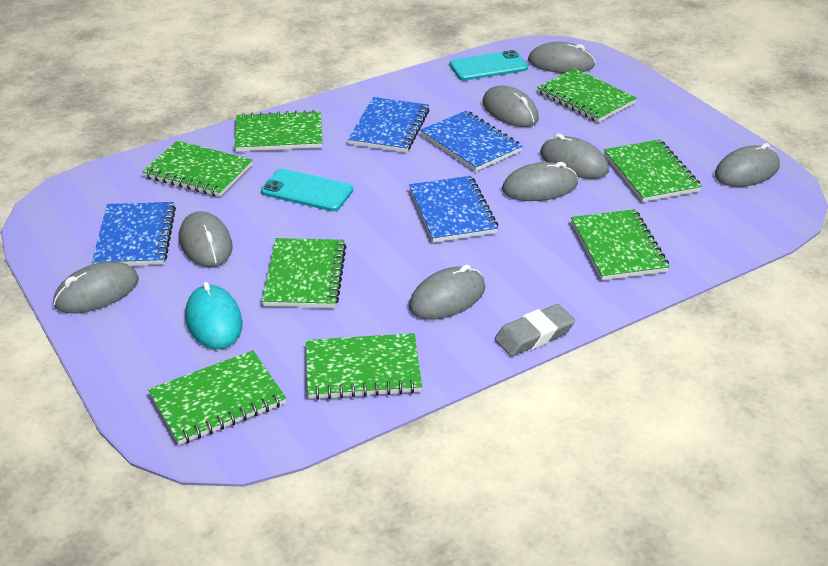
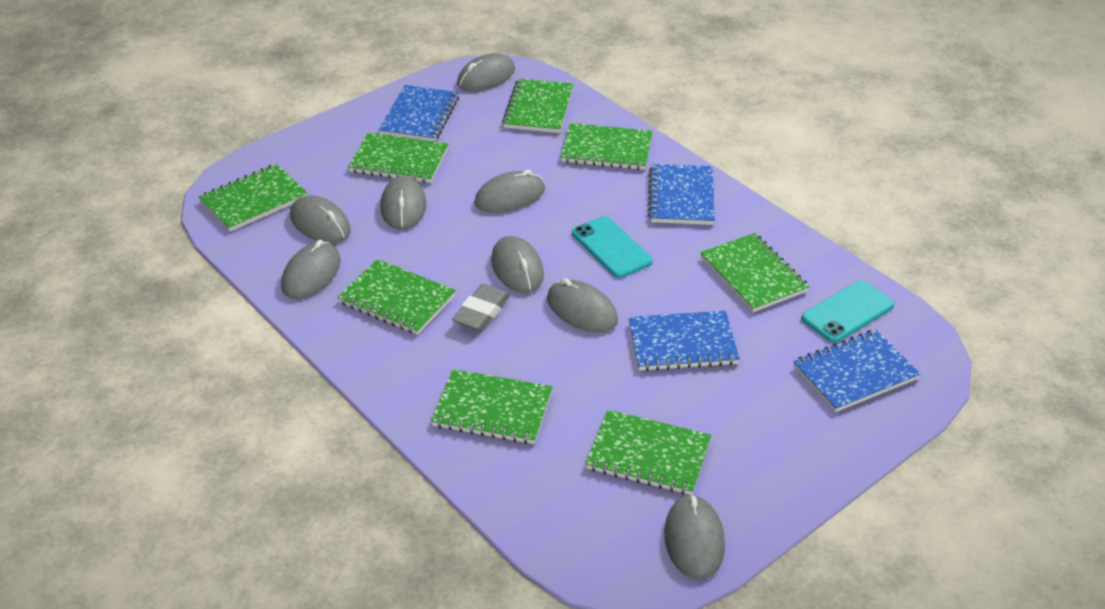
turquoise mouse: 1 -> 0

